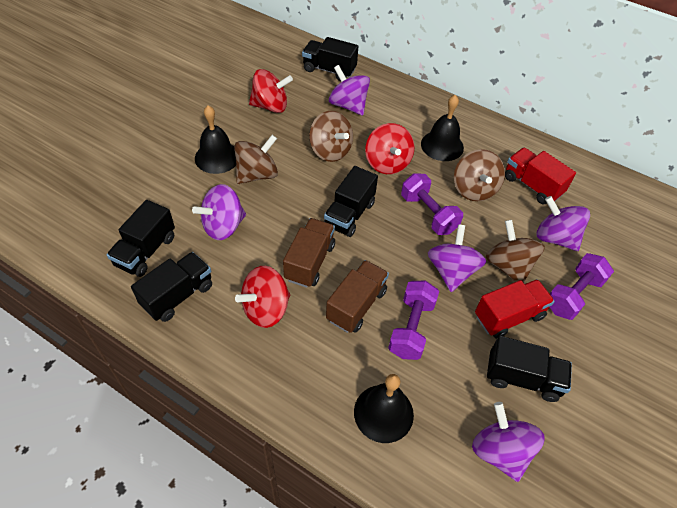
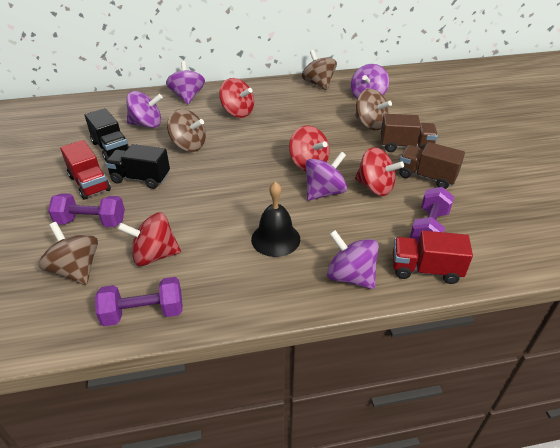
black bell: 3 -> 1
black truck: 5 -> 2
red spinning top: 3 -> 4

